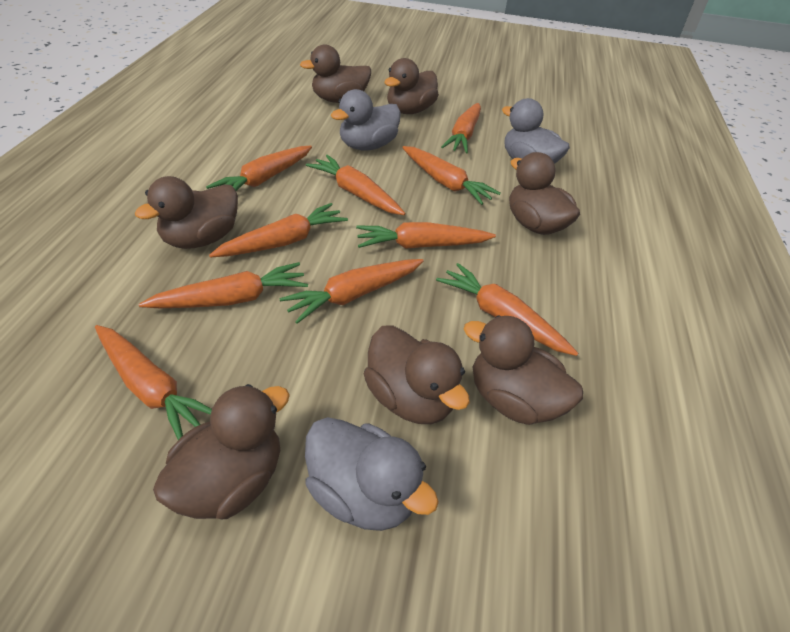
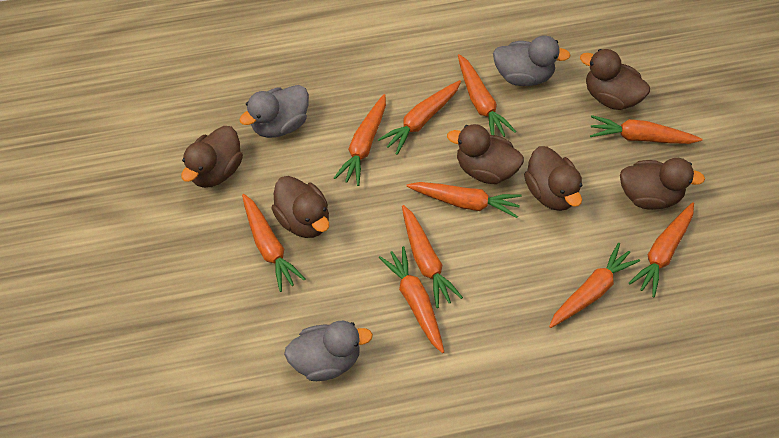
brown duck: 7 -> 6

